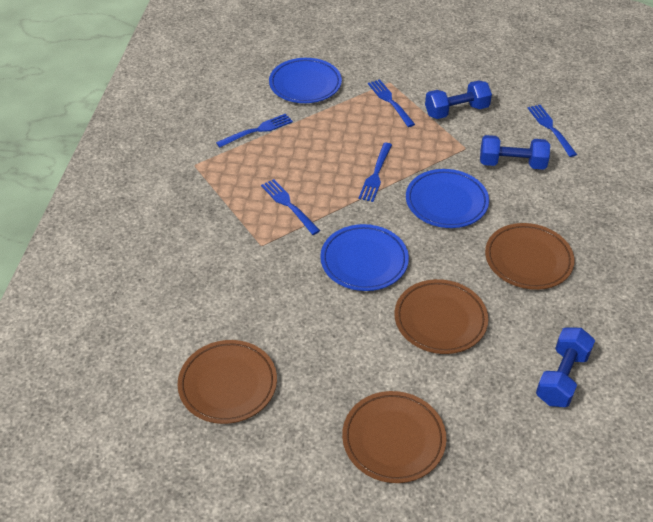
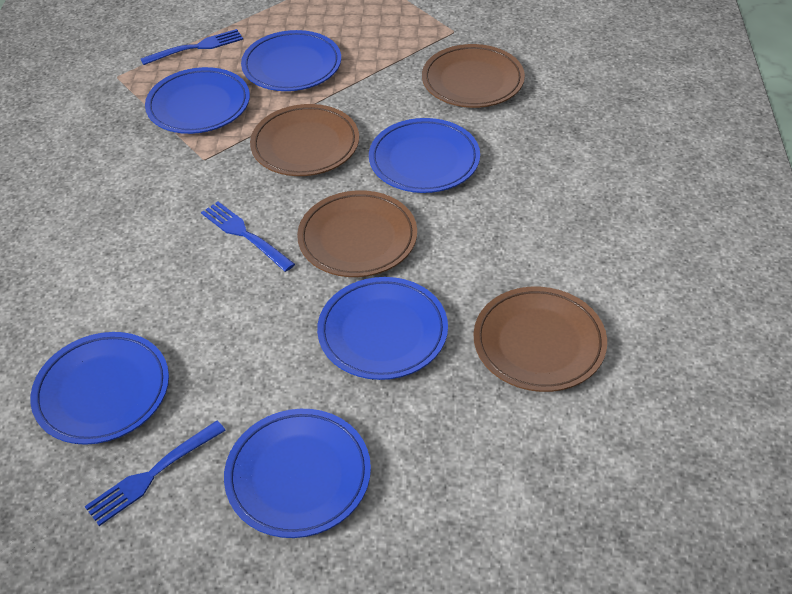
blue dumbbell: 3 -> 0
blue fork: 5 -> 3
blue plate: 3 -> 6

